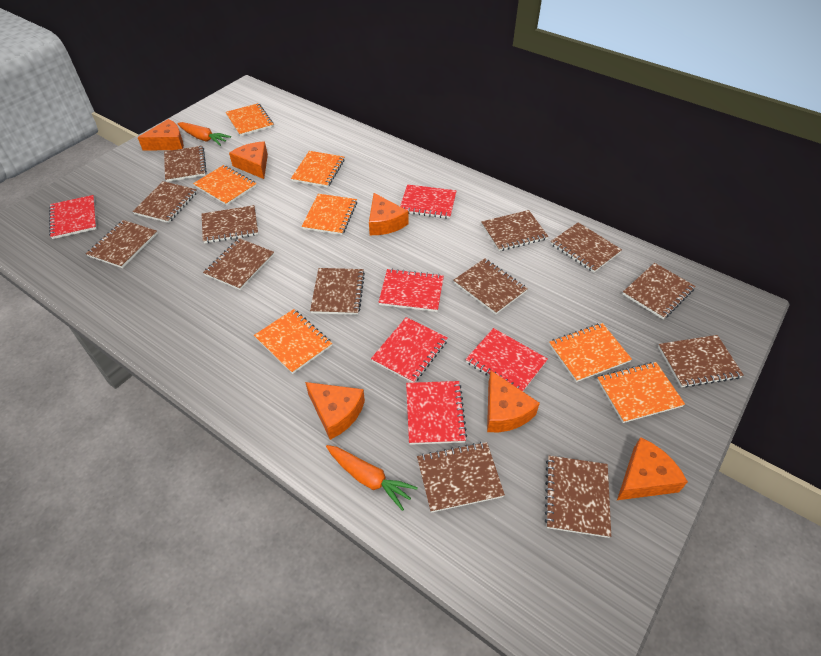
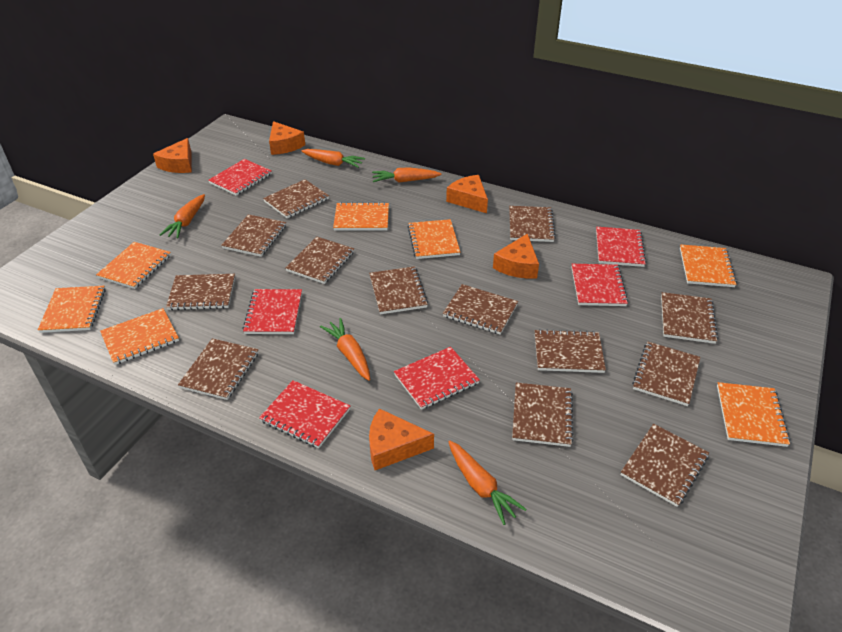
orange carrot: 2 -> 5
orange cheese: 6 -> 5

